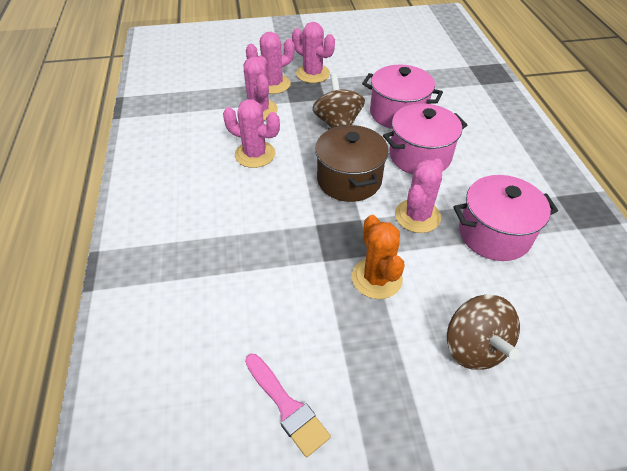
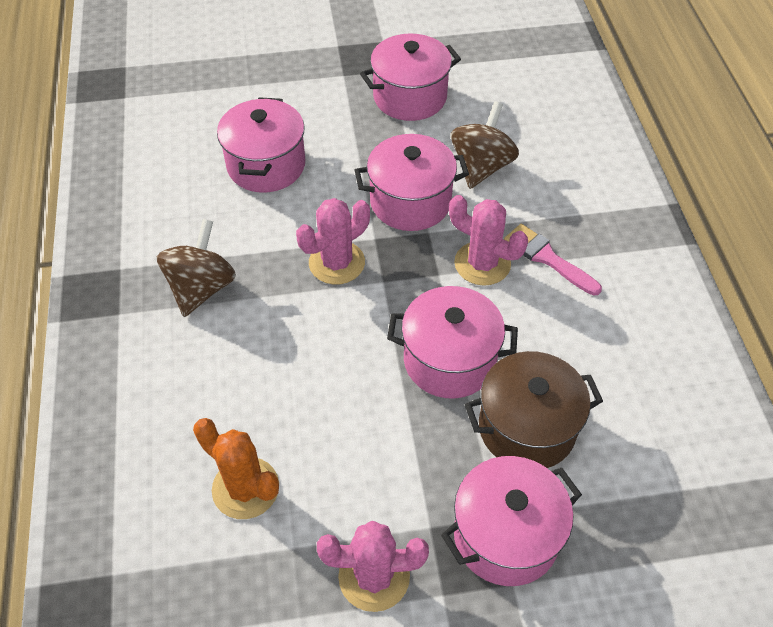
pink cactus: 5 -> 3
pink pot: 3 -> 5

